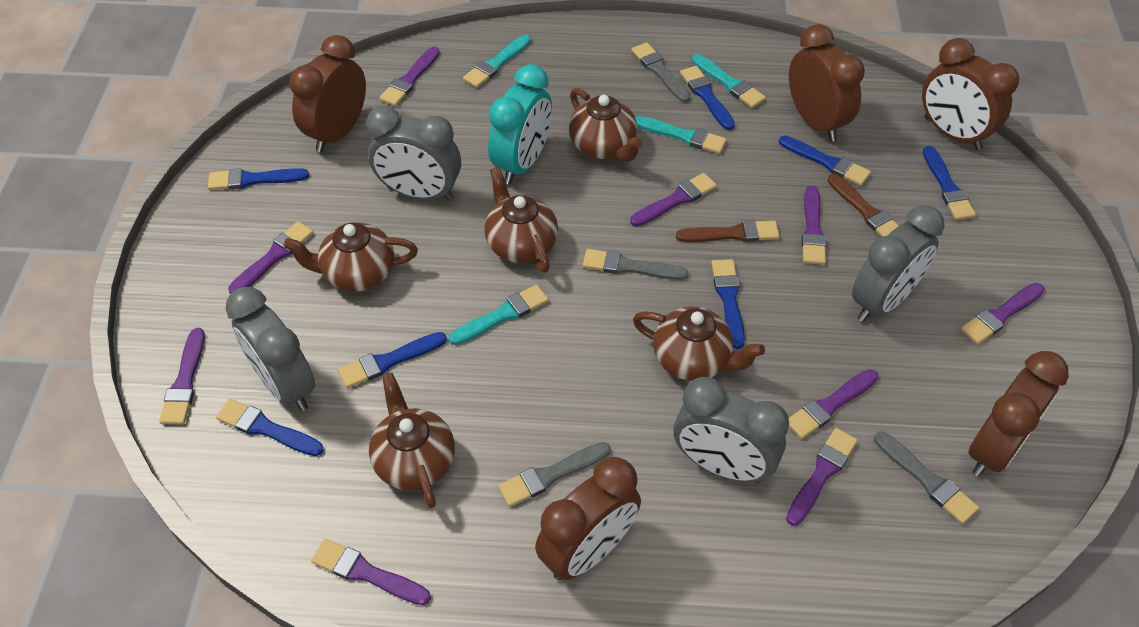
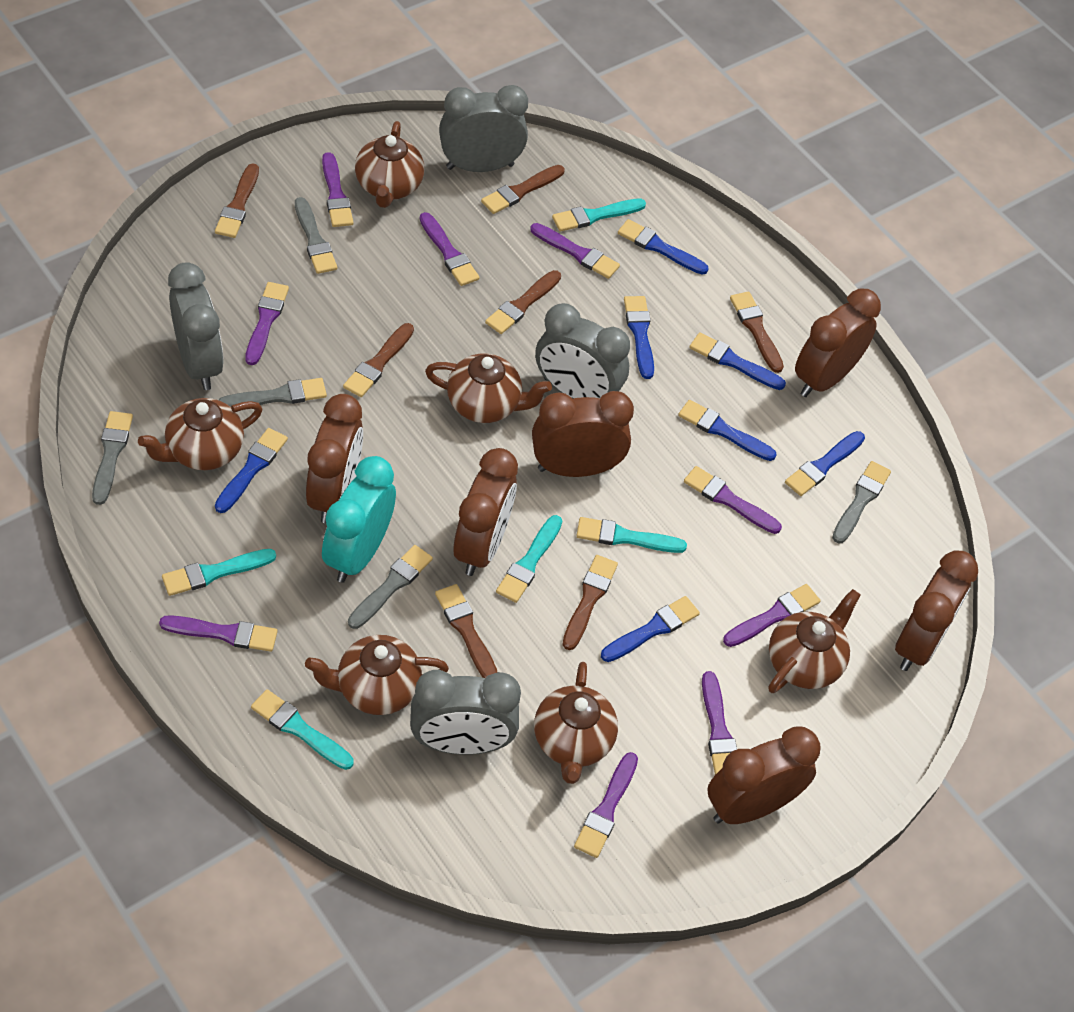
brown brush: 2 -> 7
brown clock: 5 -> 6
brown teapot: 5 -> 6
grey brush: 4 -> 5
turquoise brush: 4 -> 5

